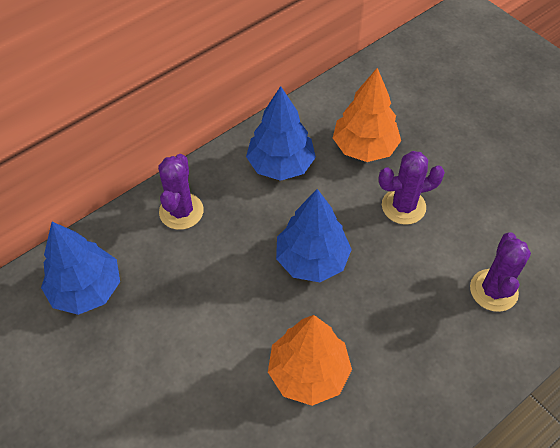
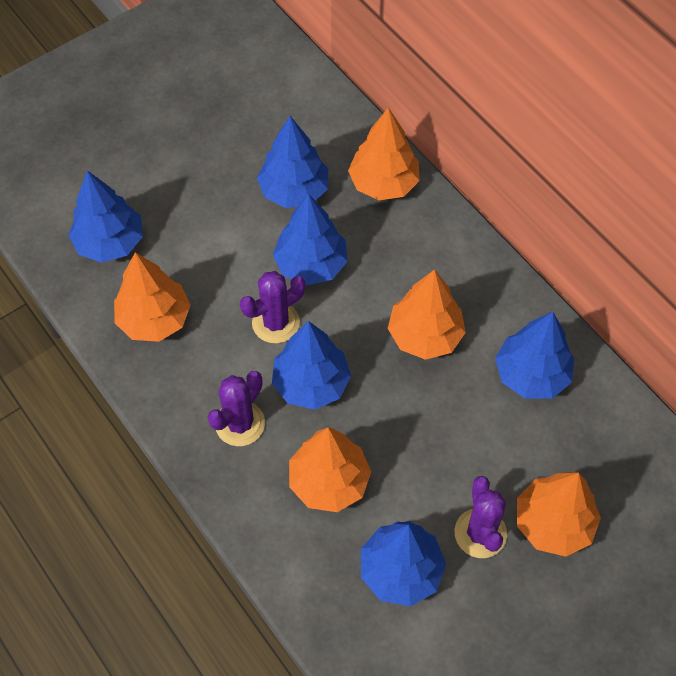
blue tree: 3 -> 6
orange tree: 2 -> 5

